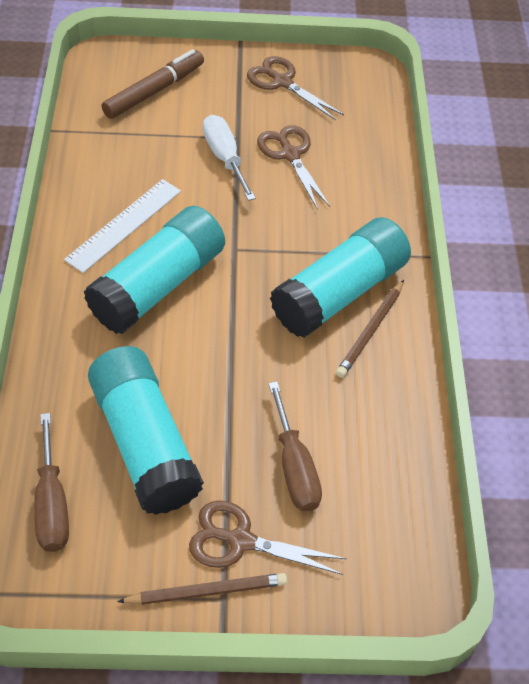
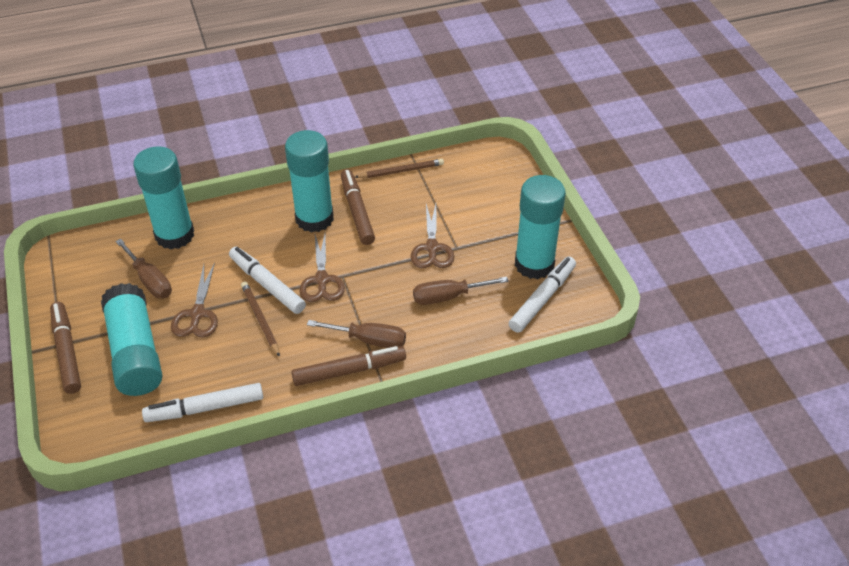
brown marker: 1 -> 3
brown screwdriver: 2 -> 3
turquoise glue stick: 3 -> 4
white marker: 0 -> 3
white ruler: 1 -> 0
white screwdriver: 1 -> 0

